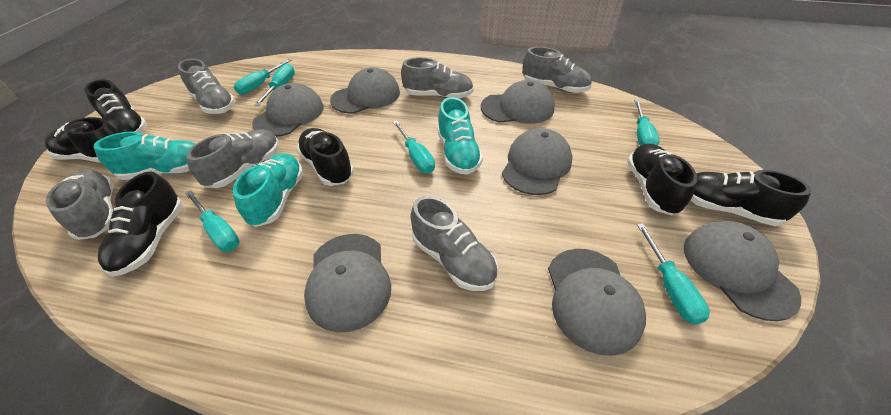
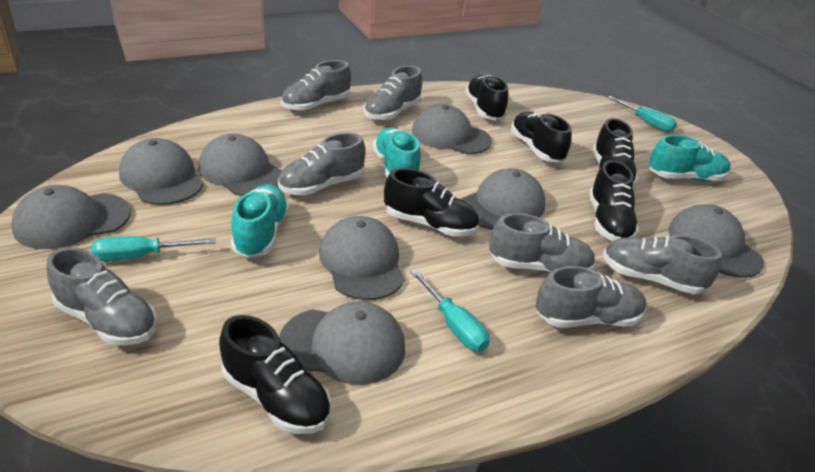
grey cap: 7 -> 8
grey shoe: 6 -> 7
turquoise screwdriver: 6 -> 3

